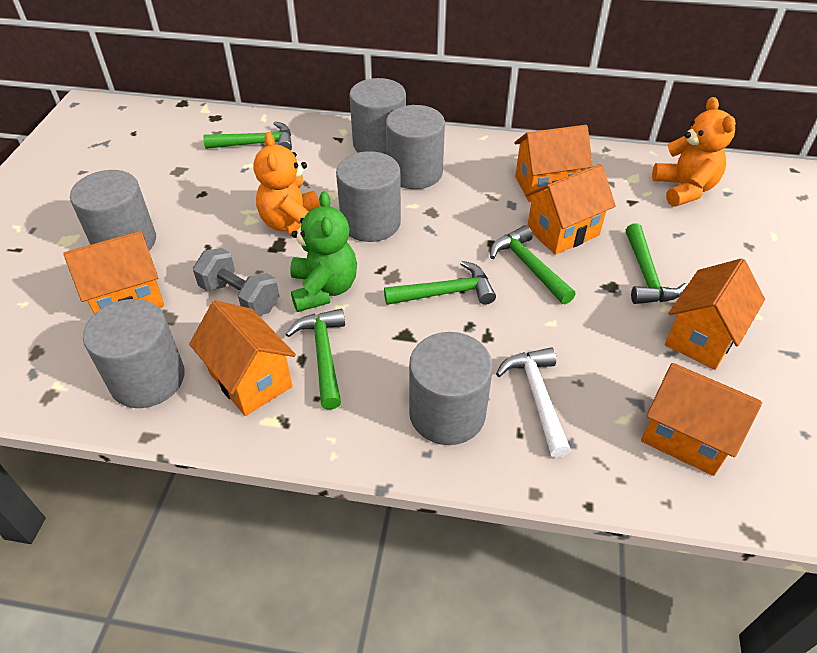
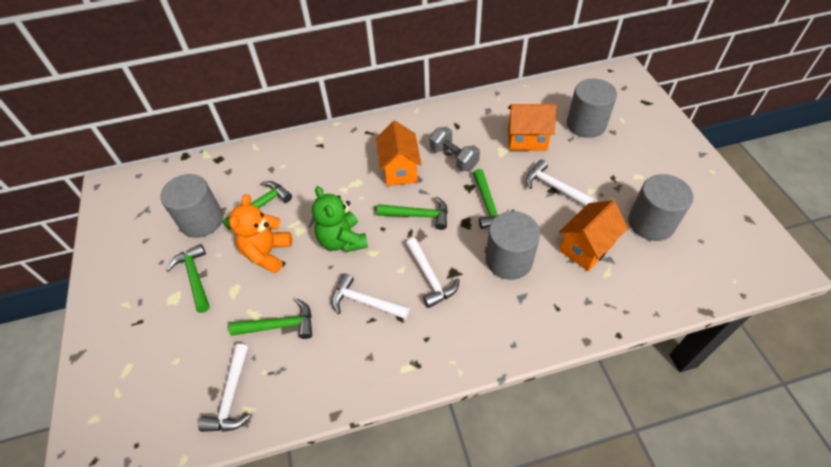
grey cylinder: 6 -> 4
orange house: 6 -> 3
orange teddy bear: 2 -> 1
white hammer: 1 -> 4

